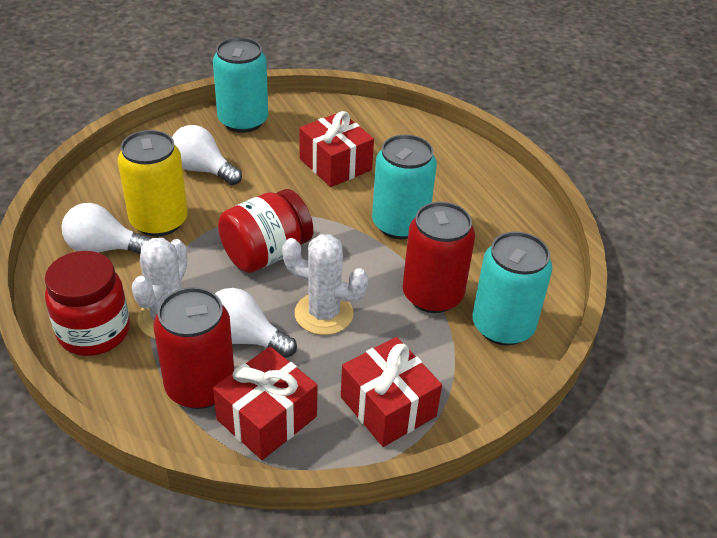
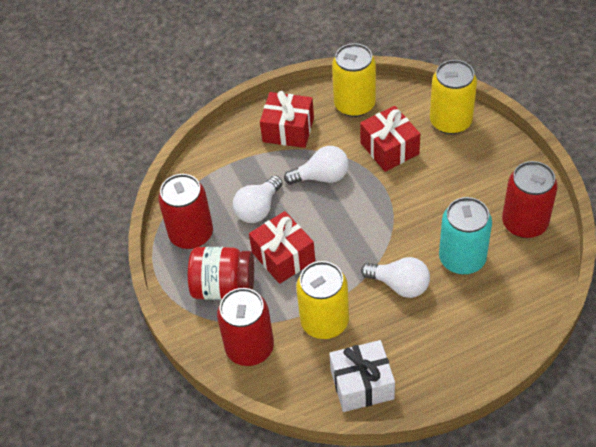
red can: 2 -> 3
red jar: 2 -> 1
turquoise can: 3 -> 1
white cactus: 2 -> 0
white gift: 0 -> 1
yellow can: 1 -> 3

